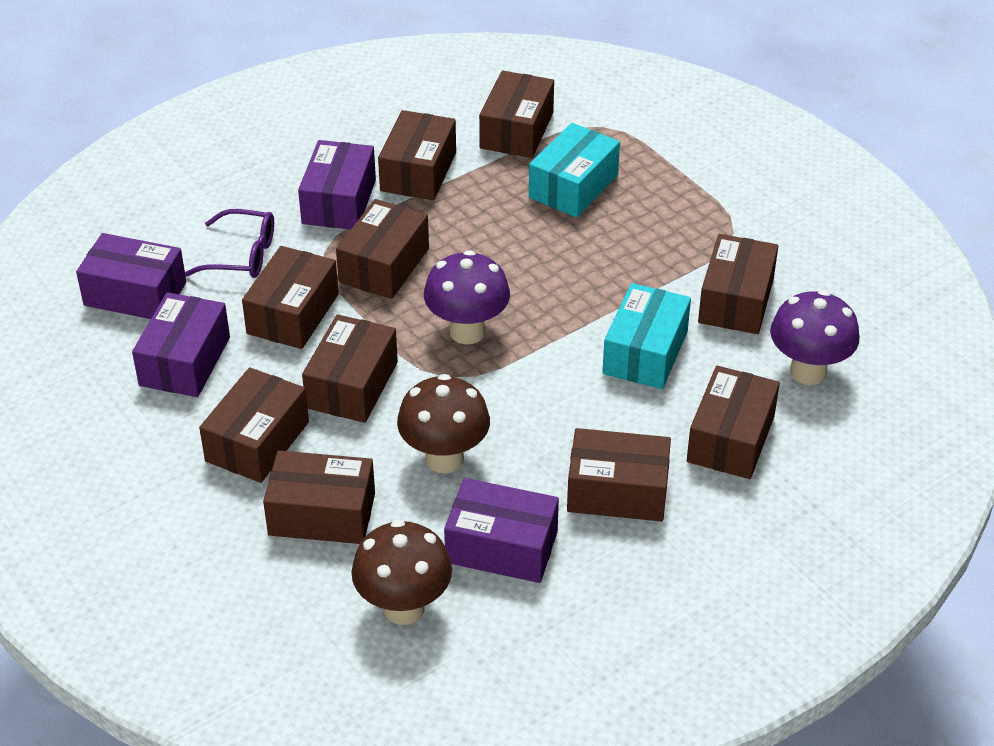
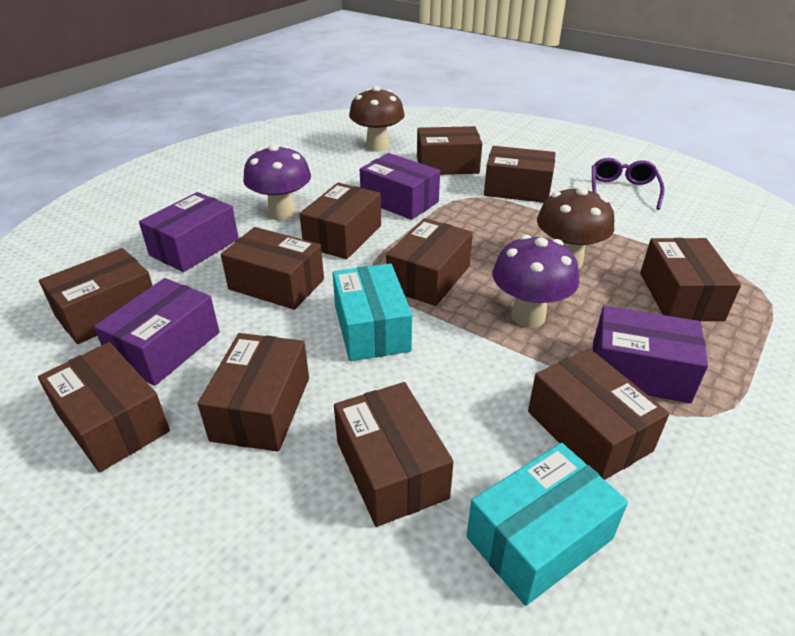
brown box: 10 -> 11

